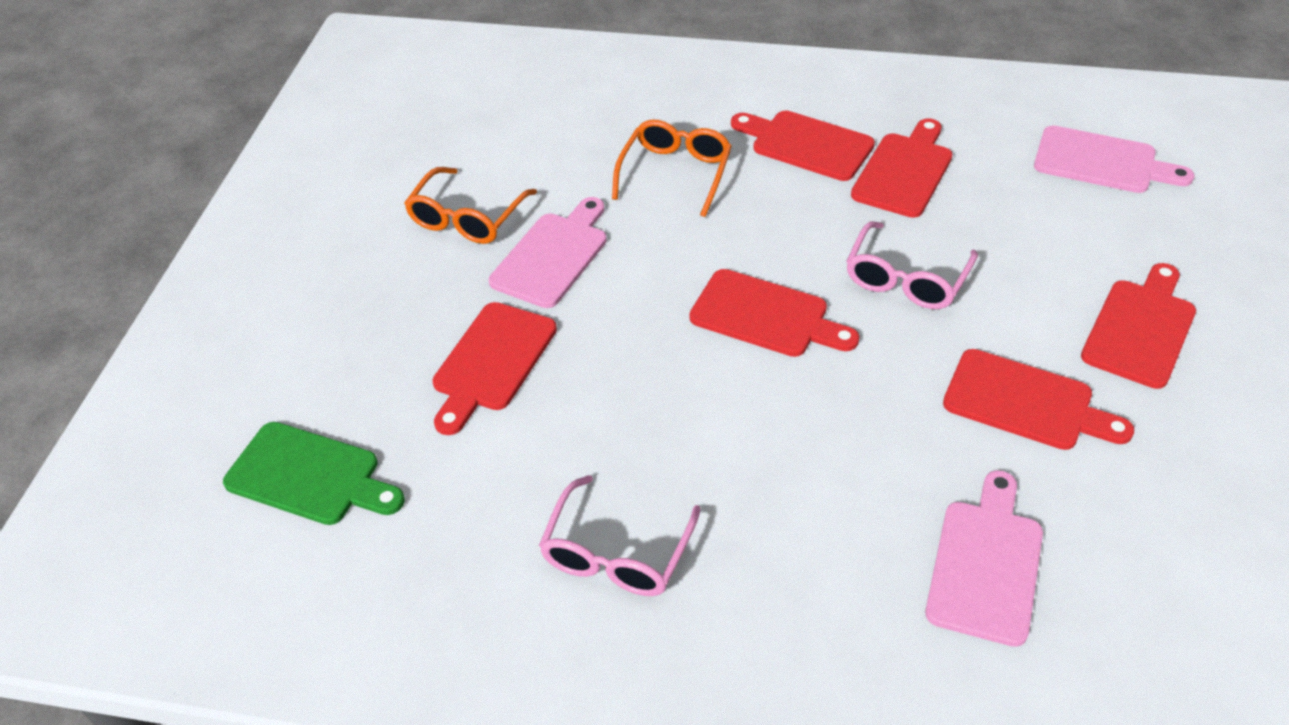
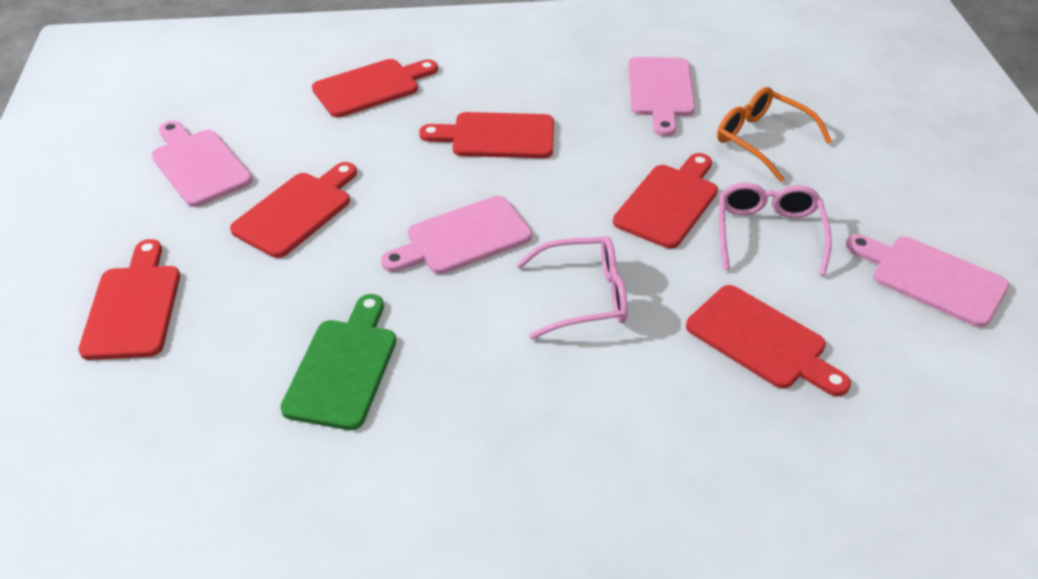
orange glasses: 2 -> 1
pink cutting board: 3 -> 4

